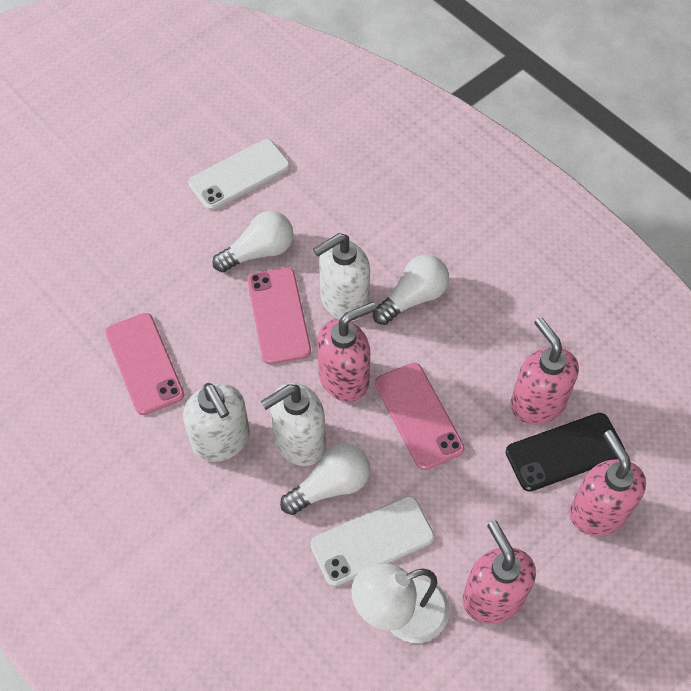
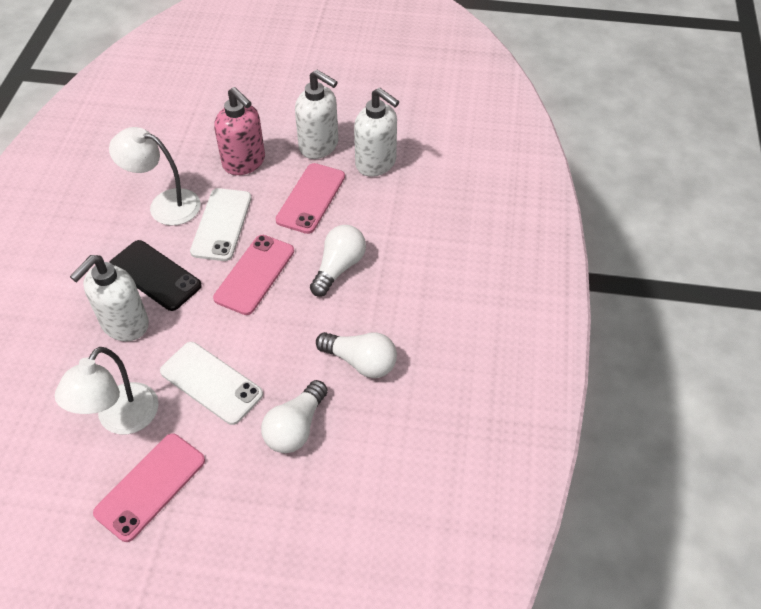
pink soap dispenser: 4 -> 1
white lamp: 1 -> 2

